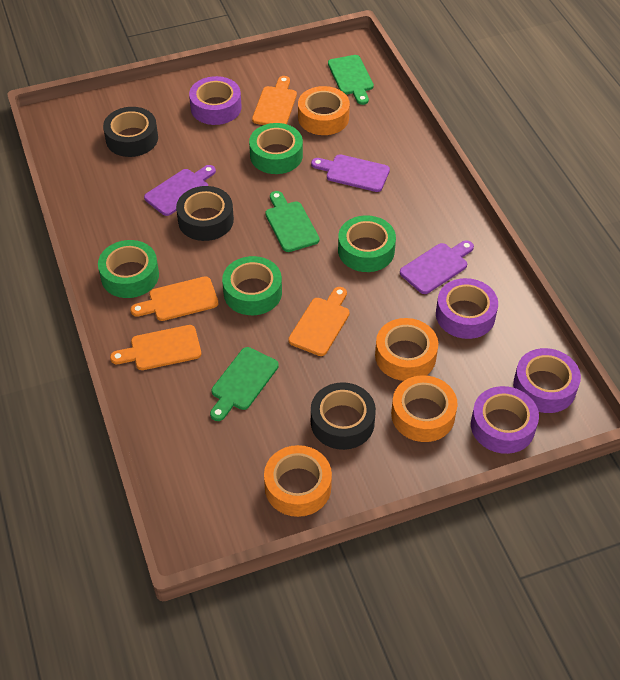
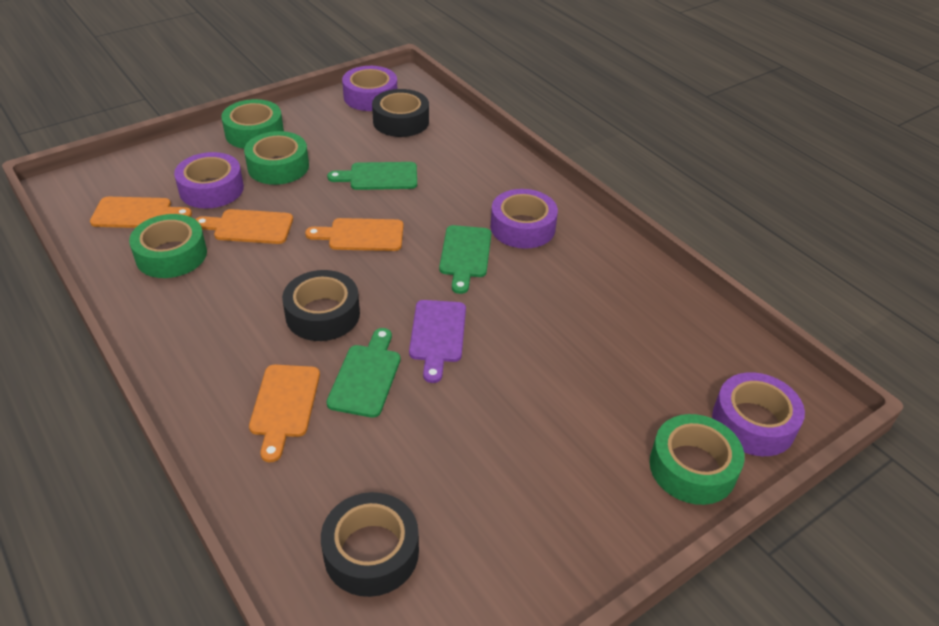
orange tape: 4 -> 0
purple cutting board: 3 -> 1

